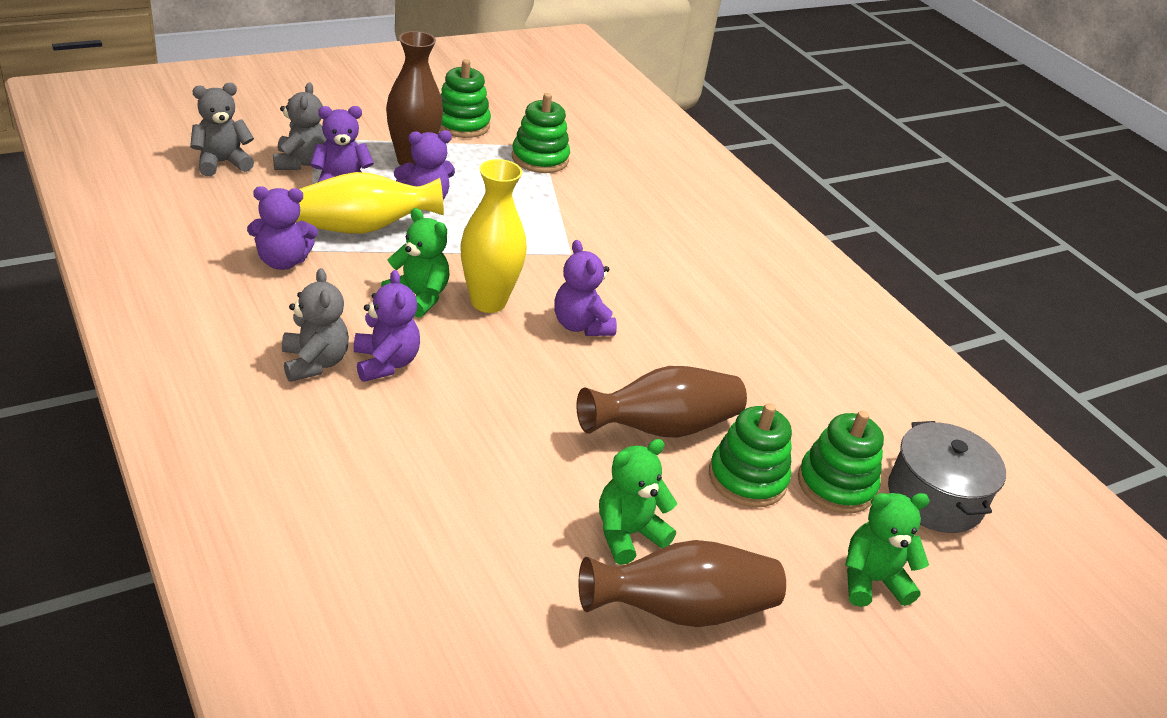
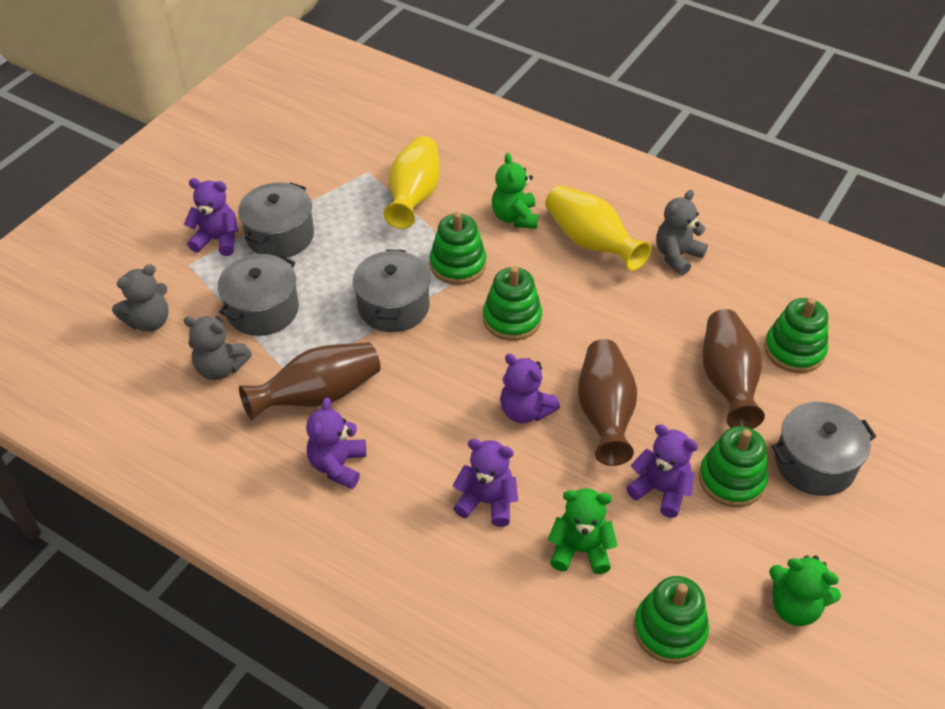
green stacking toy: 4 -> 5
grey pot: 1 -> 4

